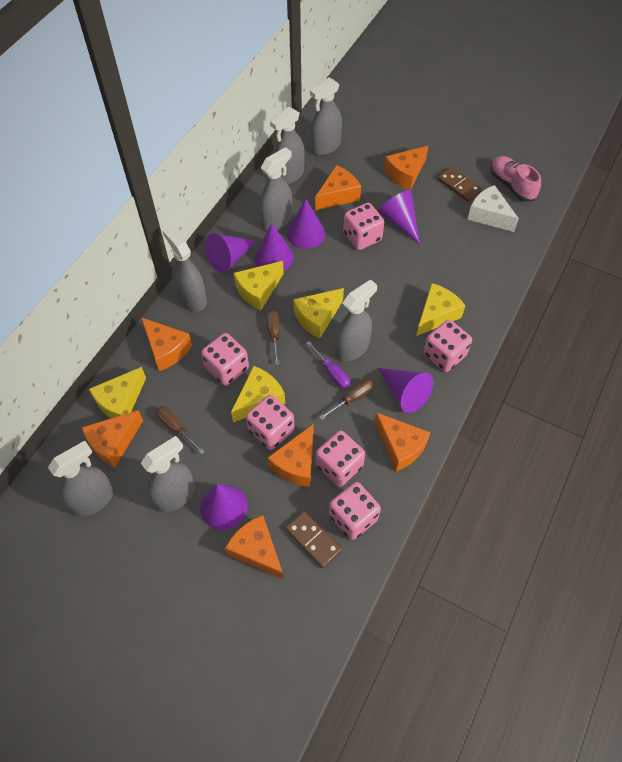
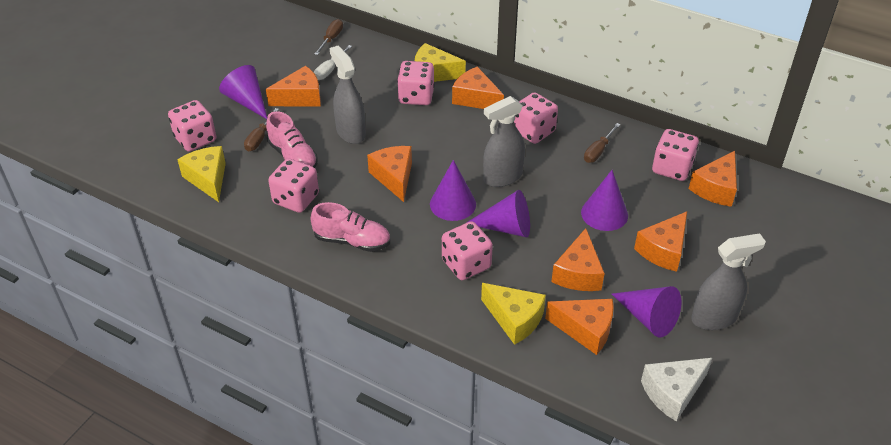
brown domino: 2 -> 0
grey spray bottle: 7 -> 3
pink shoe: 1 -> 2
purple cone: 6 -> 5
purple screwdriver: 1 -> 0
white screwdriver: 0 -> 1
yellow cheese: 5 -> 3

